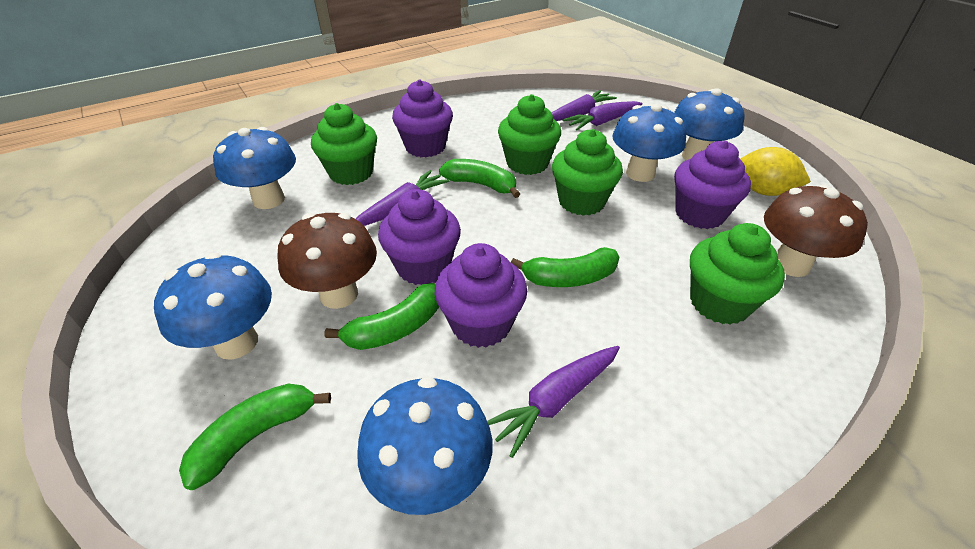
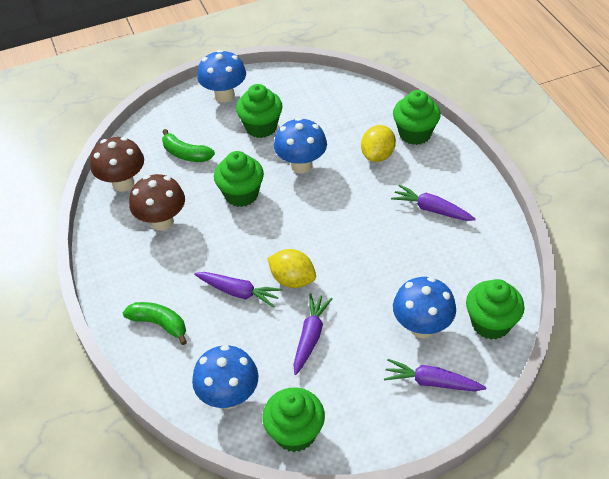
blue mushroom: 5 -> 4
green banana: 4 -> 2
green cupcake: 4 -> 5
purple cupcake: 4 -> 0
yellow lemon: 1 -> 2

